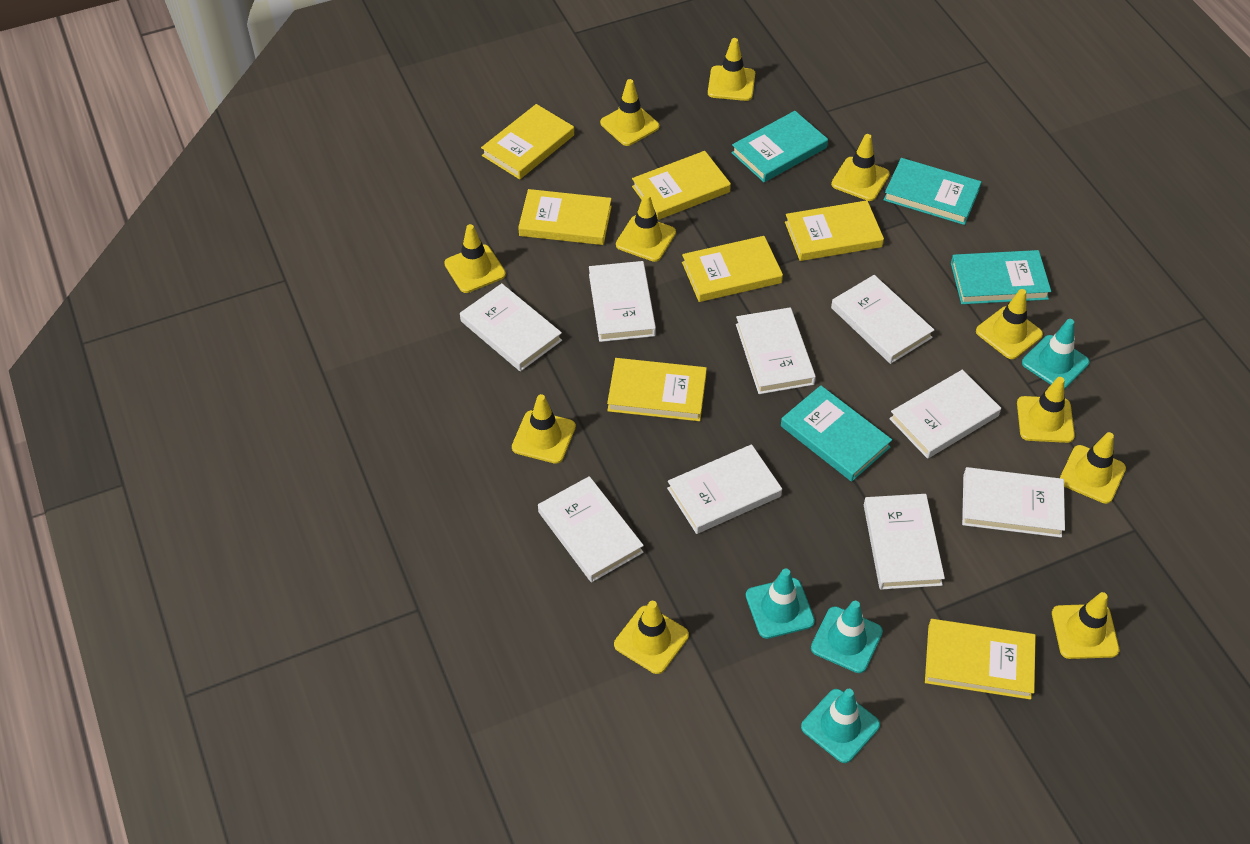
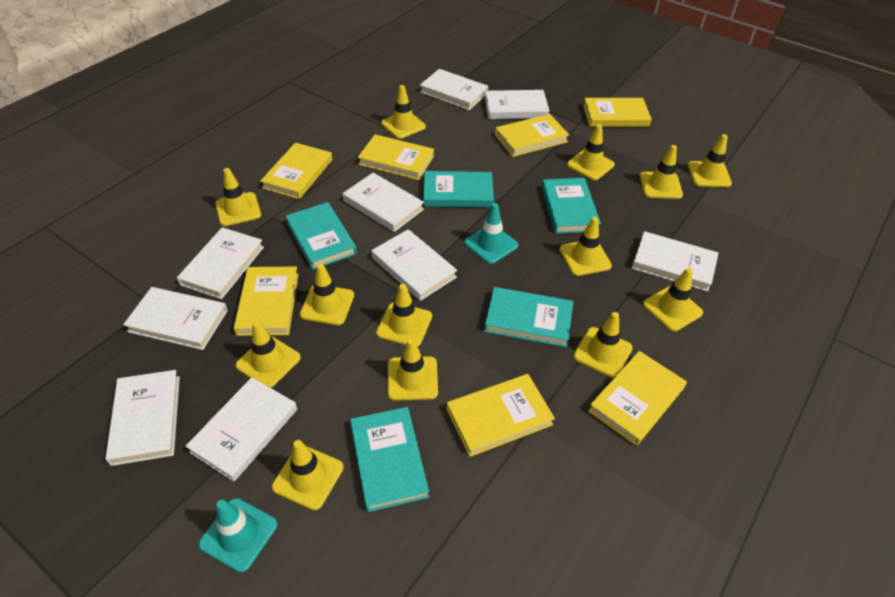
turquoise book: 4 -> 5
turquoise traffic cone: 4 -> 2
yellow traffic cone: 11 -> 13

